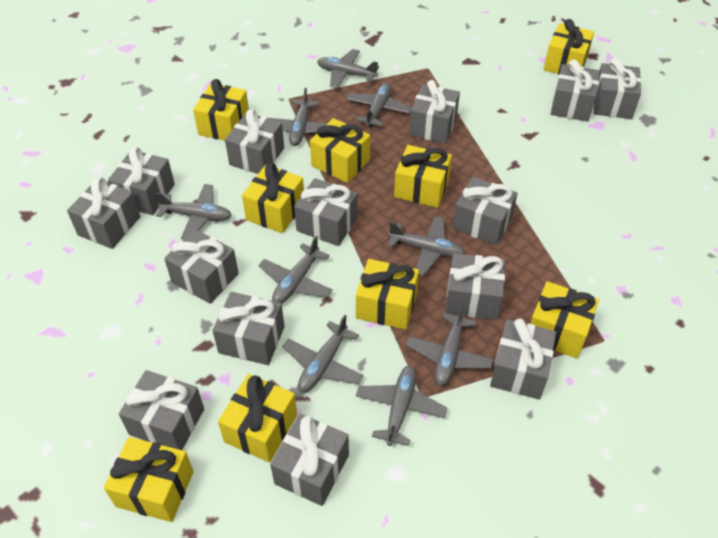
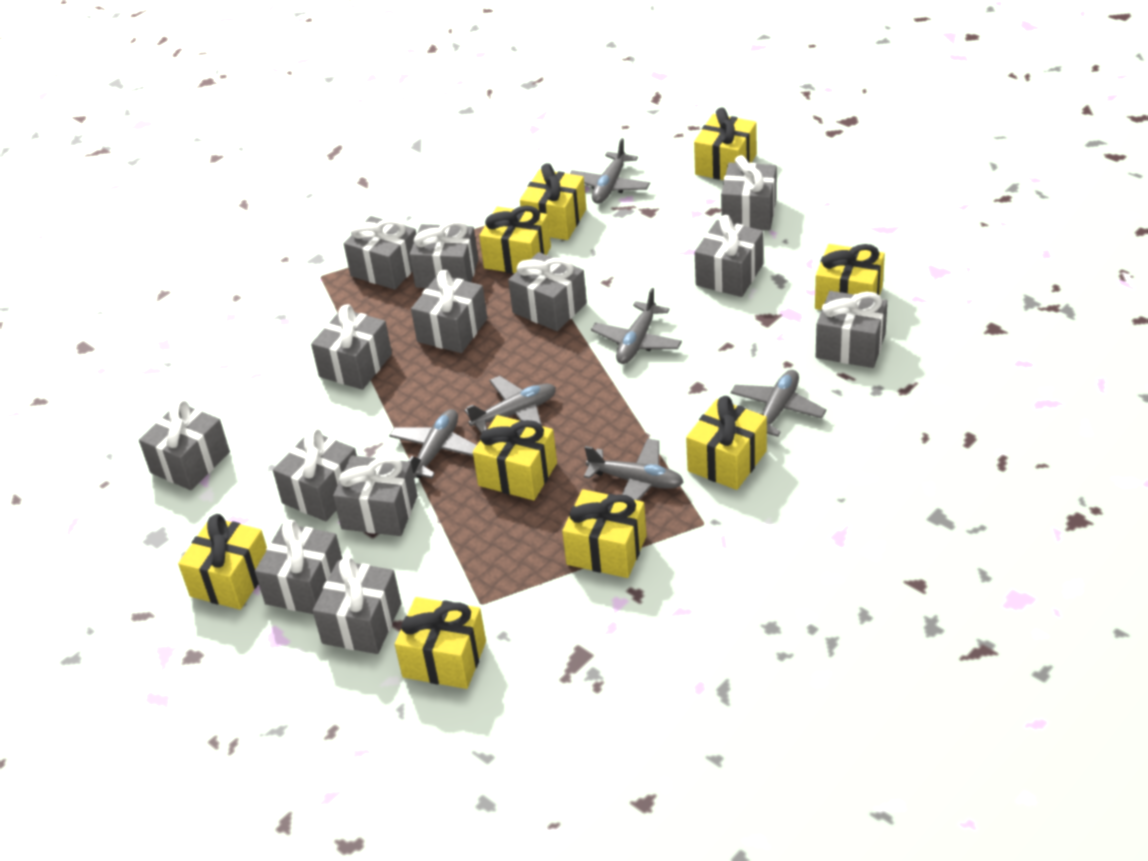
grey gift: 14 -> 13
grey plane: 9 -> 6

